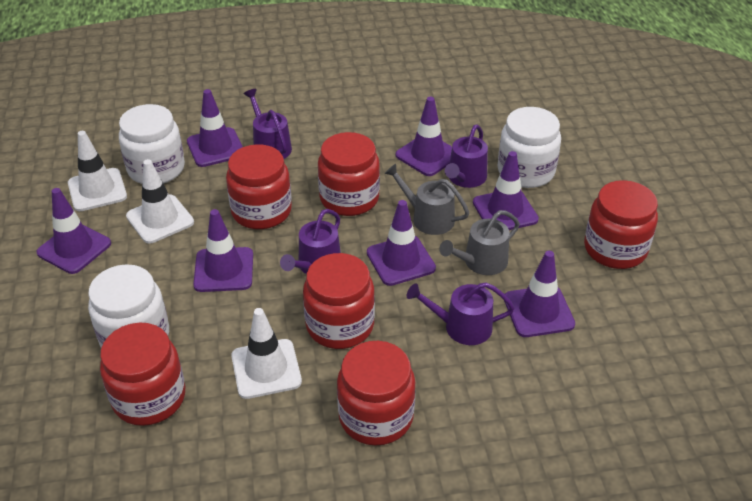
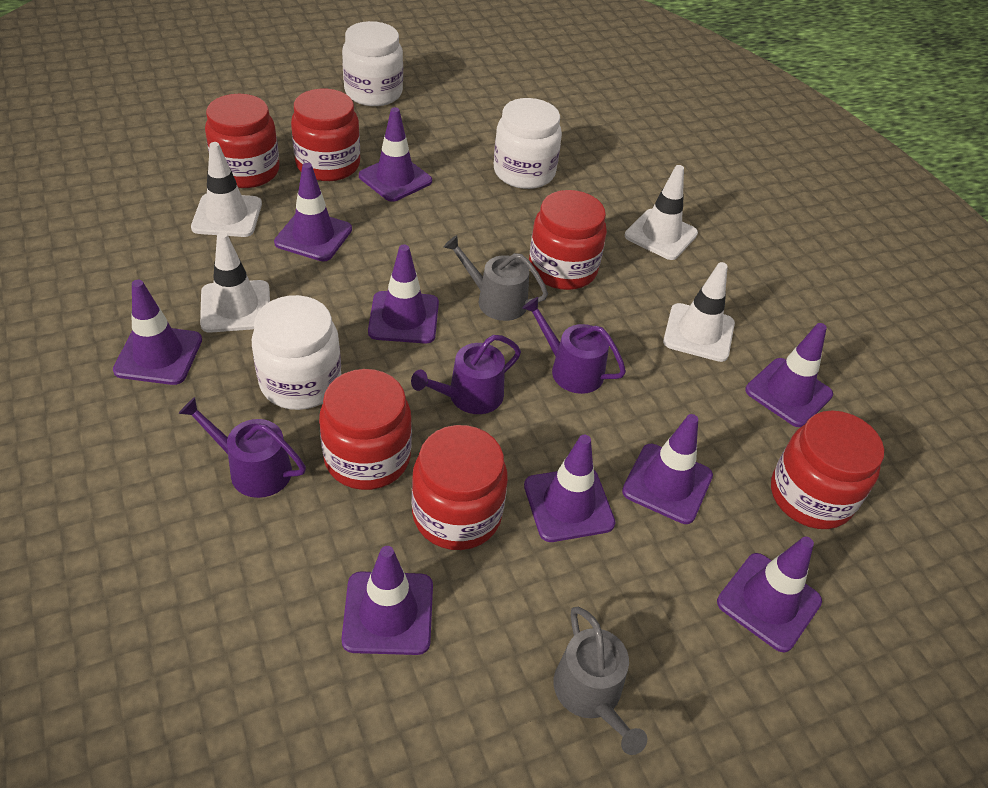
purple traffic cone: 7 -> 9
purple watering can: 4 -> 3
white traffic cone: 3 -> 4

